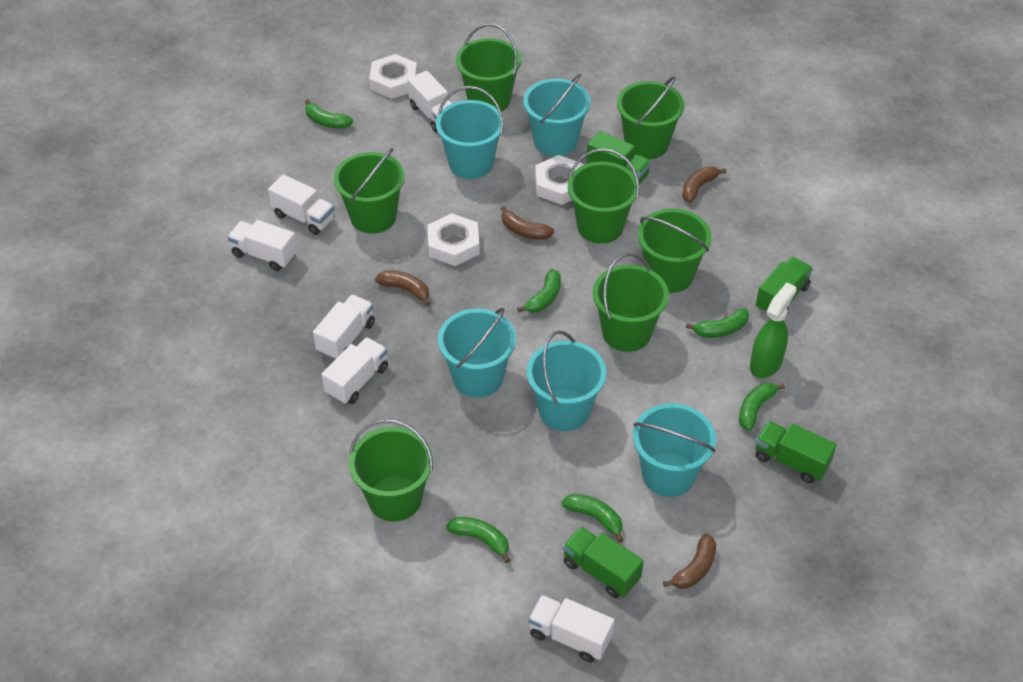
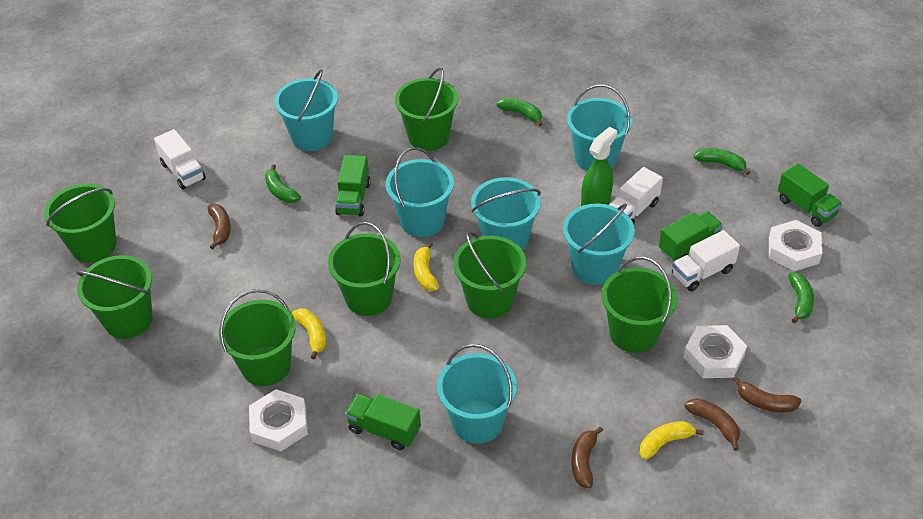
green banana: 6 -> 4
turquoise bucket: 5 -> 6
white truck: 6 -> 3
yellow banana: 0 -> 3

